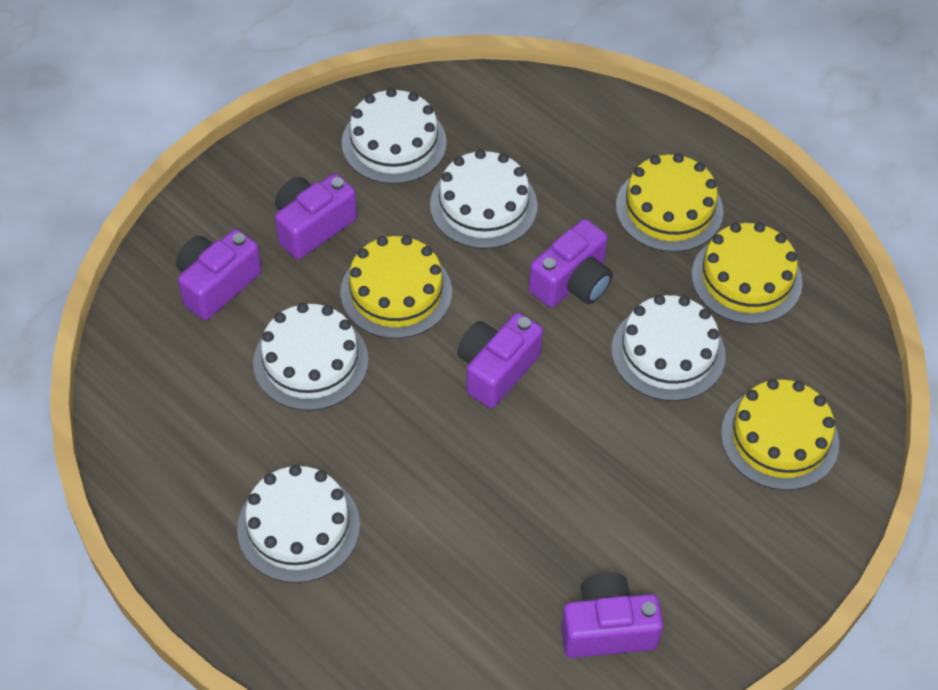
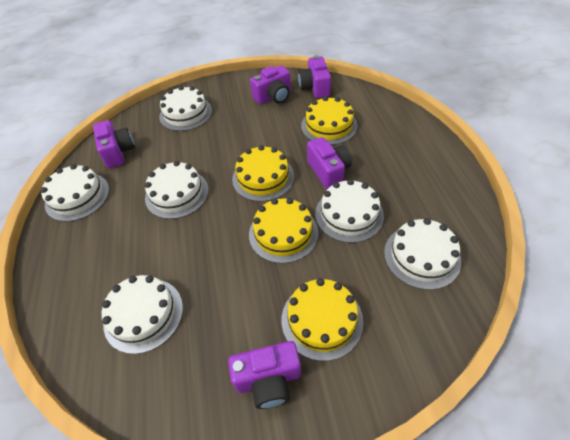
white cake: 5 -> 6

